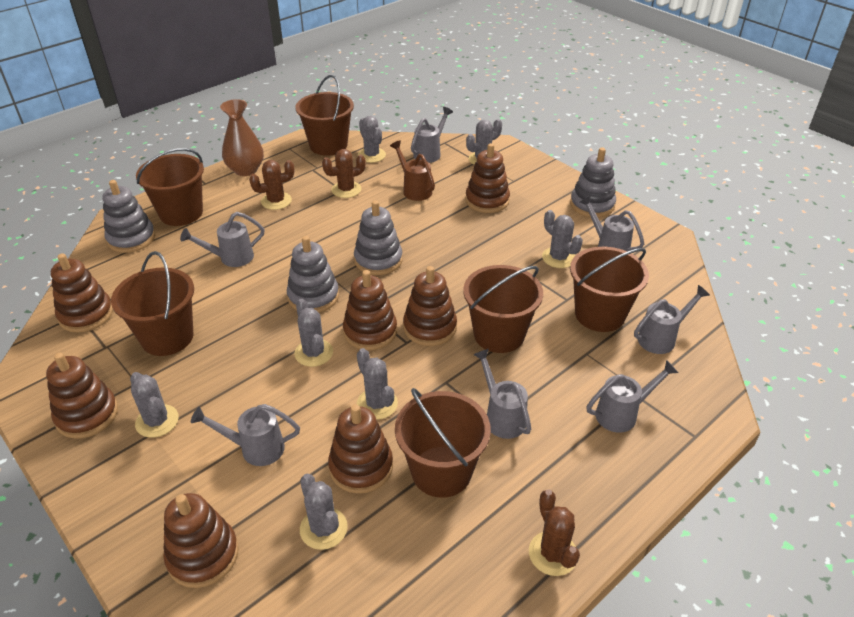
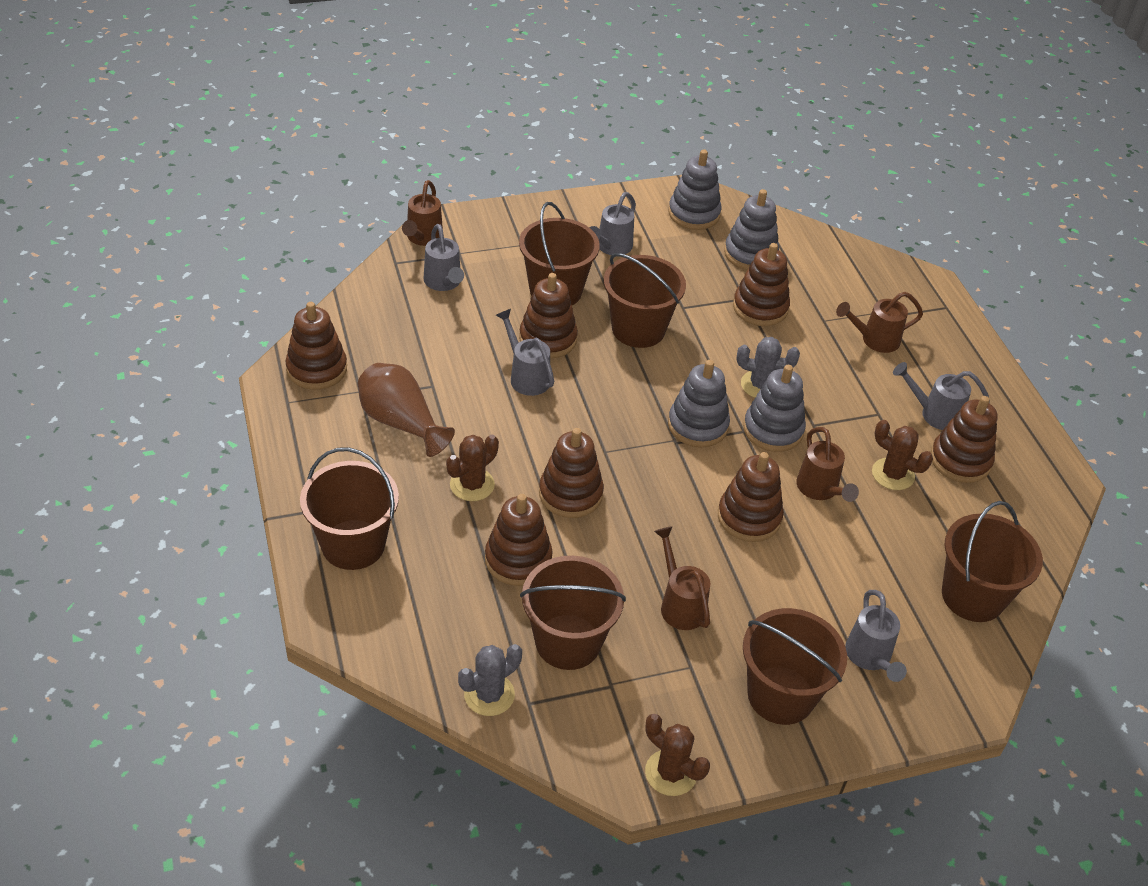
brown watering can: 1 -> 4
grey cactus: 7 -> 2
grey watering can: 7 -> 5

